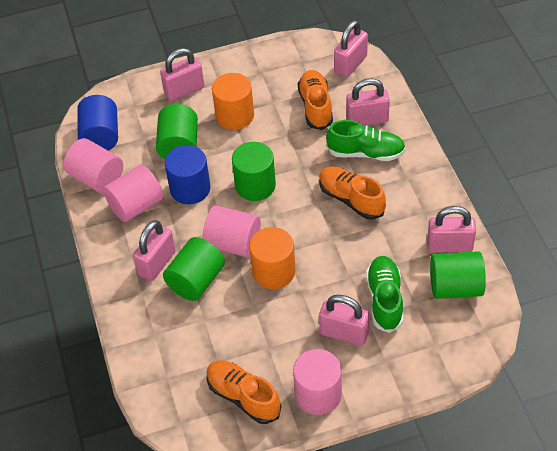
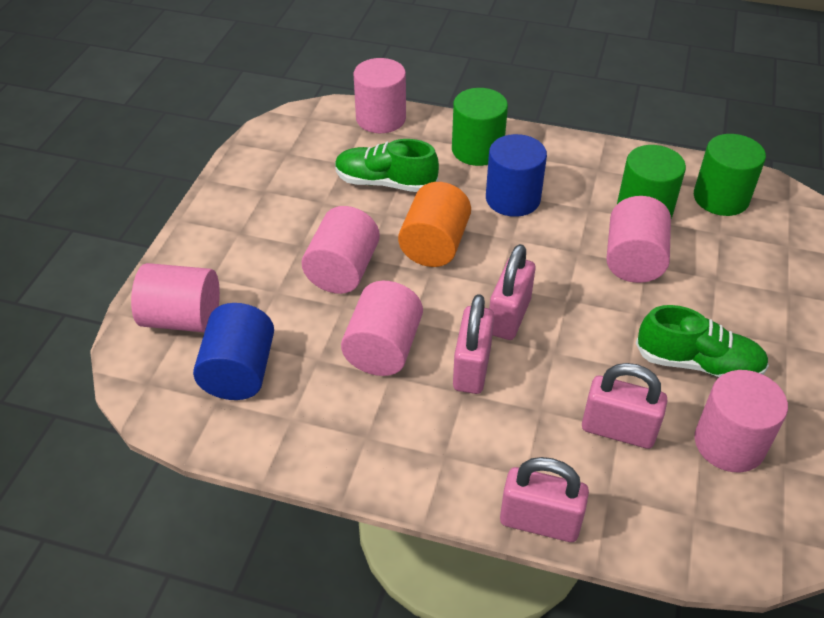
green cylinder: 4 -> 3
orange cylinder: 2 -> 1
orange shoe: 3 -> 0
pink cylinder: 4 -> 6
pink padlock: 6 -> 4

